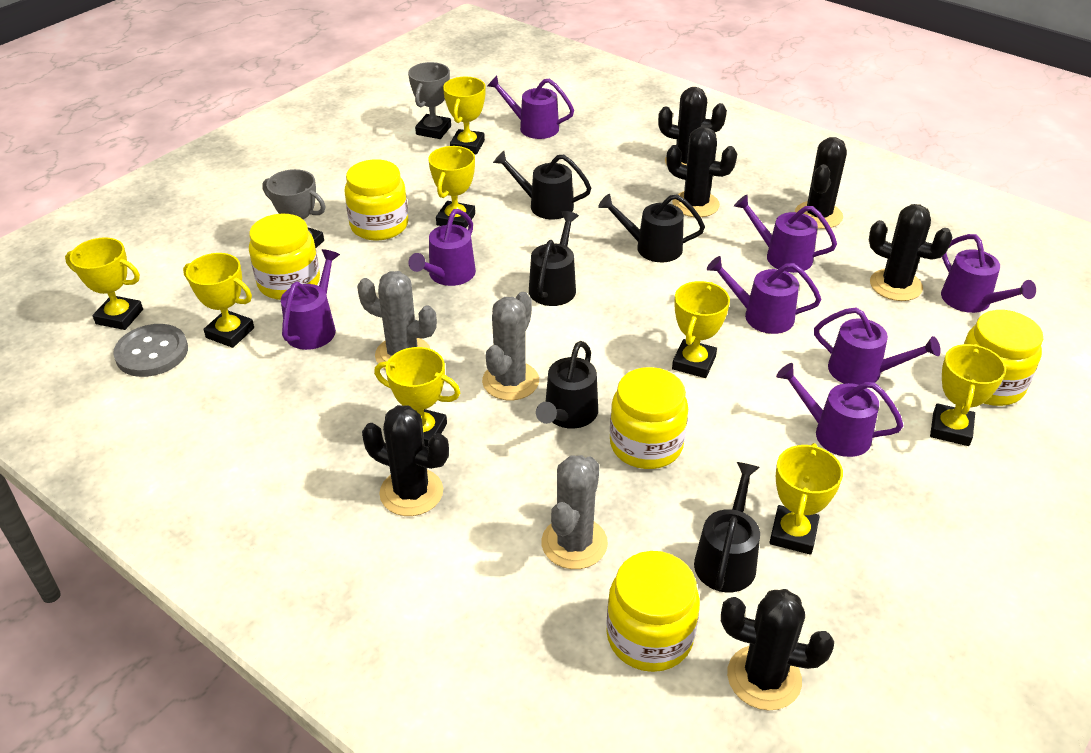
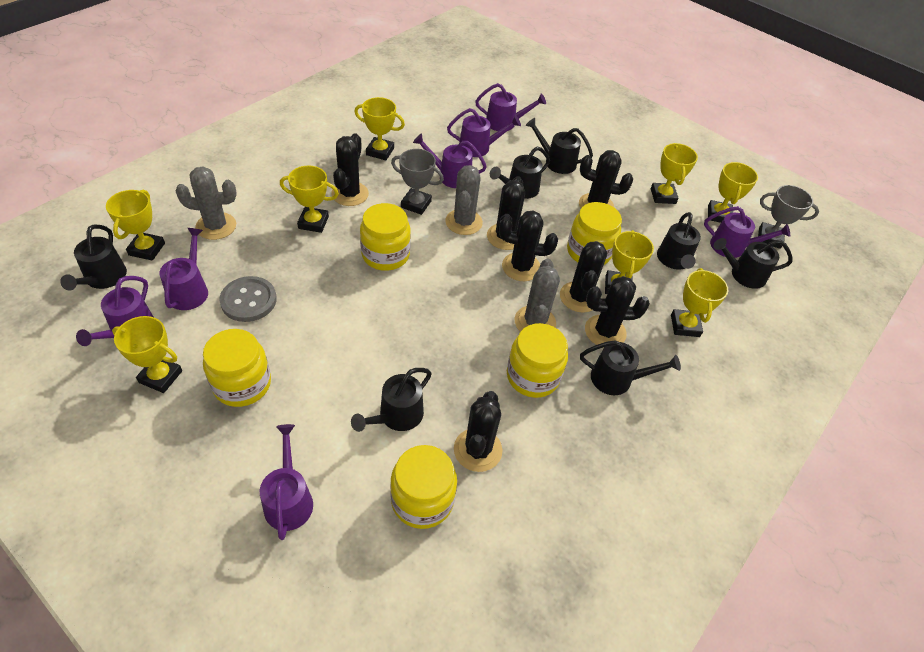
black cactus: 6 -> 7
black watering can: 5 -> 7
purple watering can: 8 -> 7

